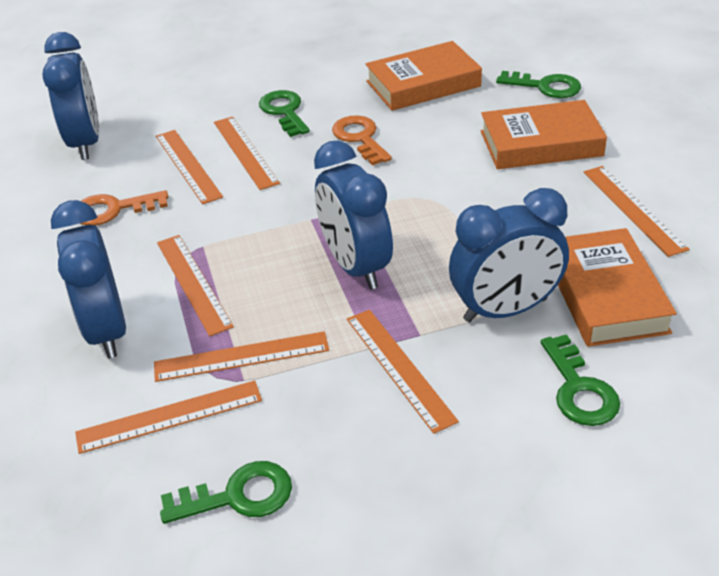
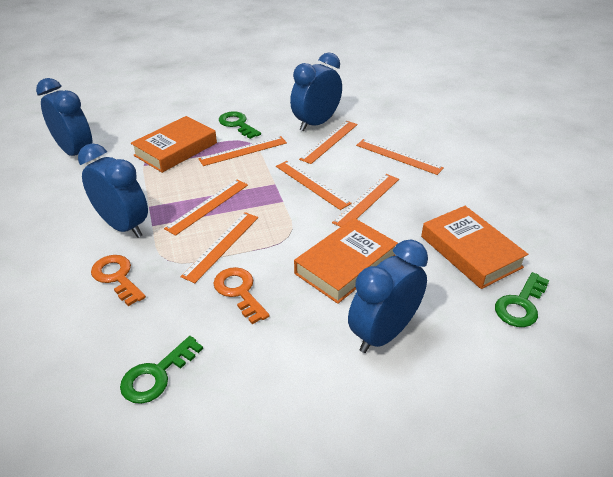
green key: 4 -> 3

